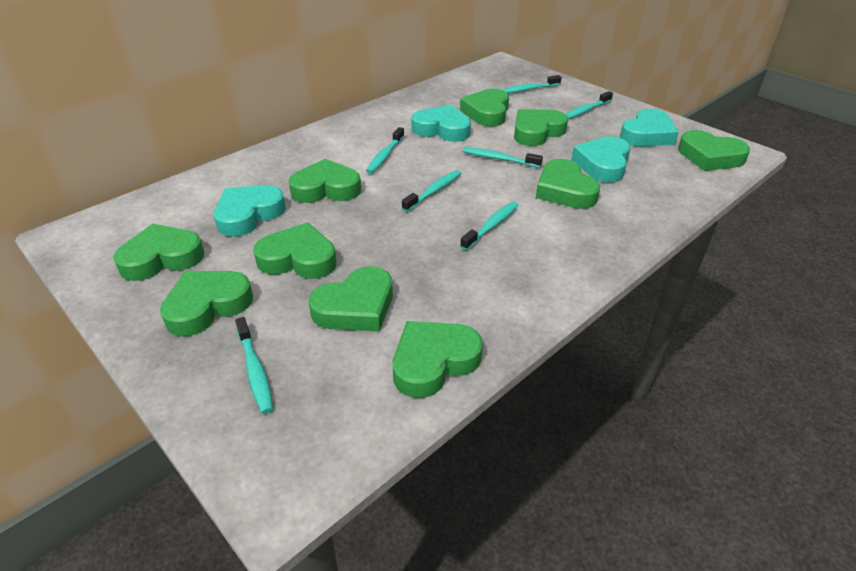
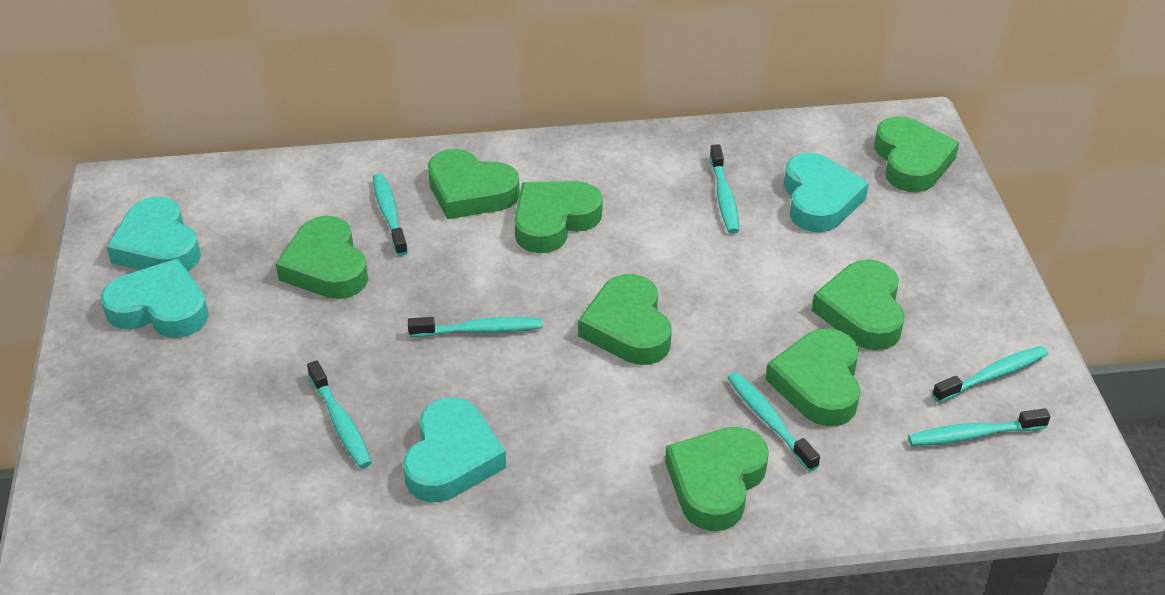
green heart: 10 -> 8

